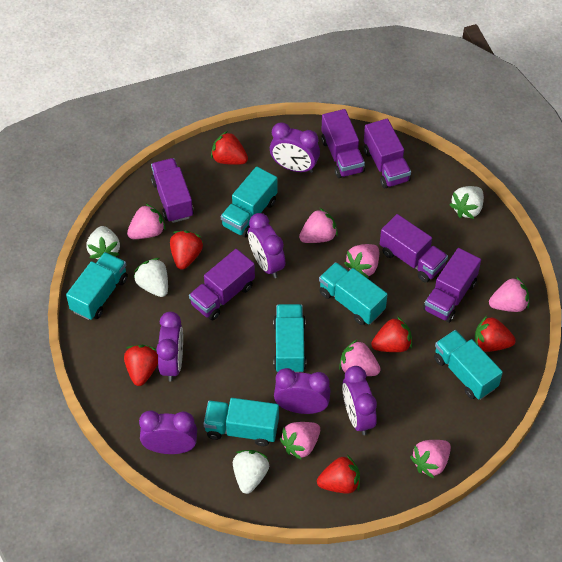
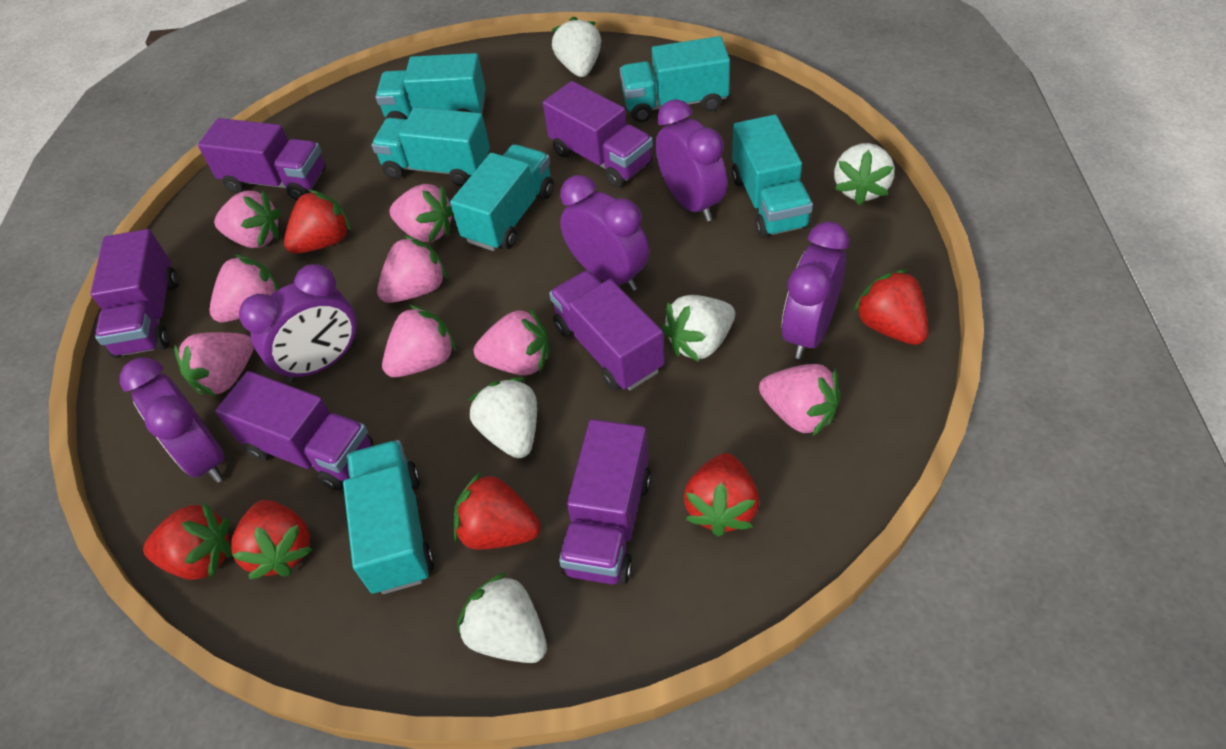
pink strawberry: 7 -> 8
purple clock: 6 -> 5
white strawberry: 4 -> 5

